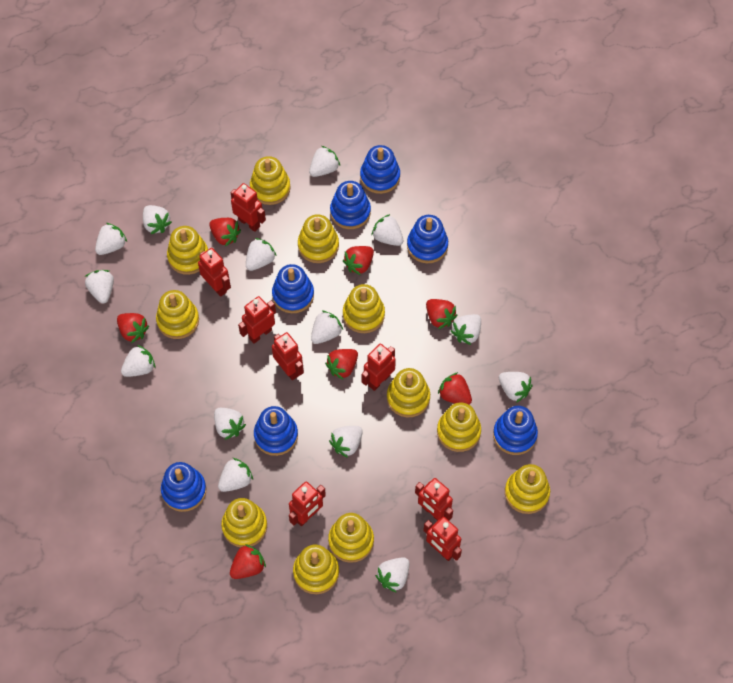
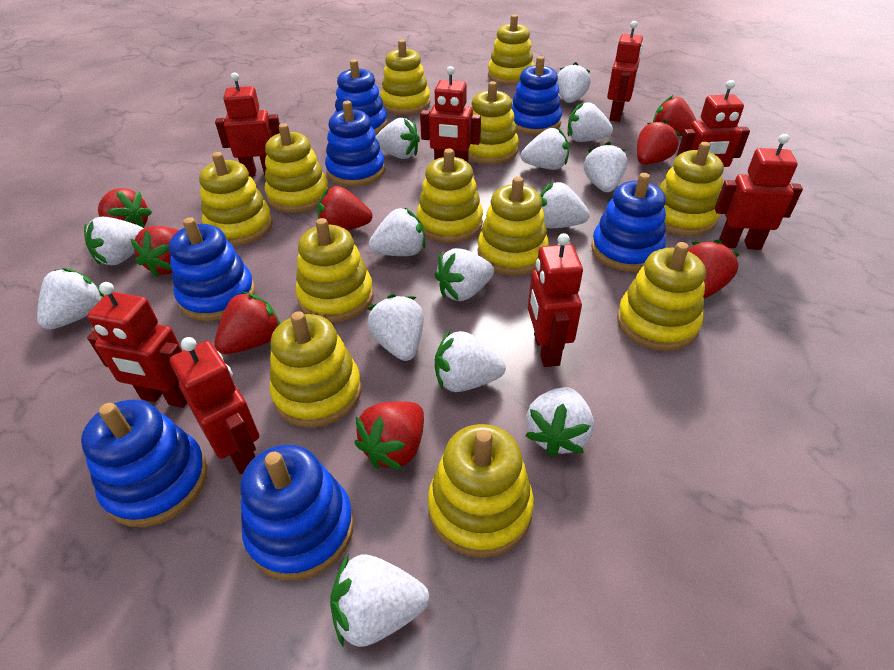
red strawberry: 7 -> 8
yellow stacking toy: 11 -> 12

